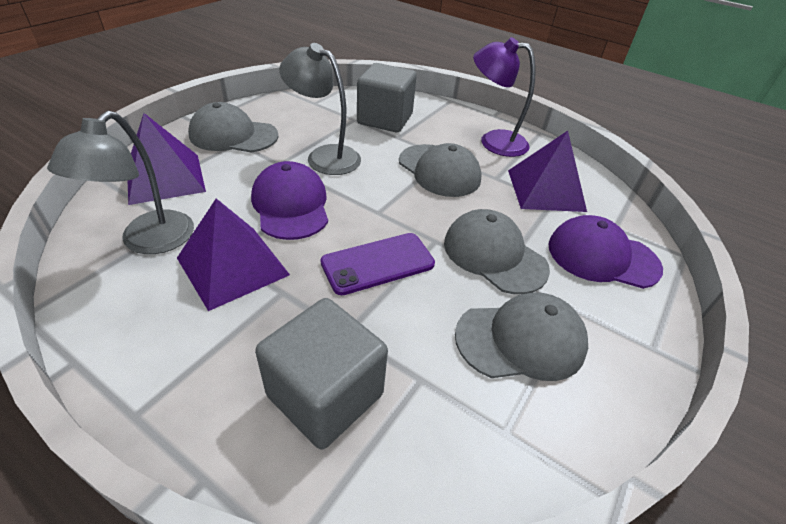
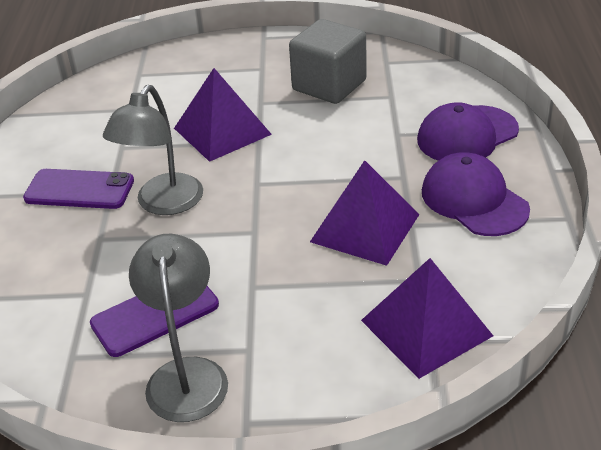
grey cap: 4 -> 0
grey cube: 2 -> 1
purple lamp: 1 -> 0
purple phone: 1 -> 2

